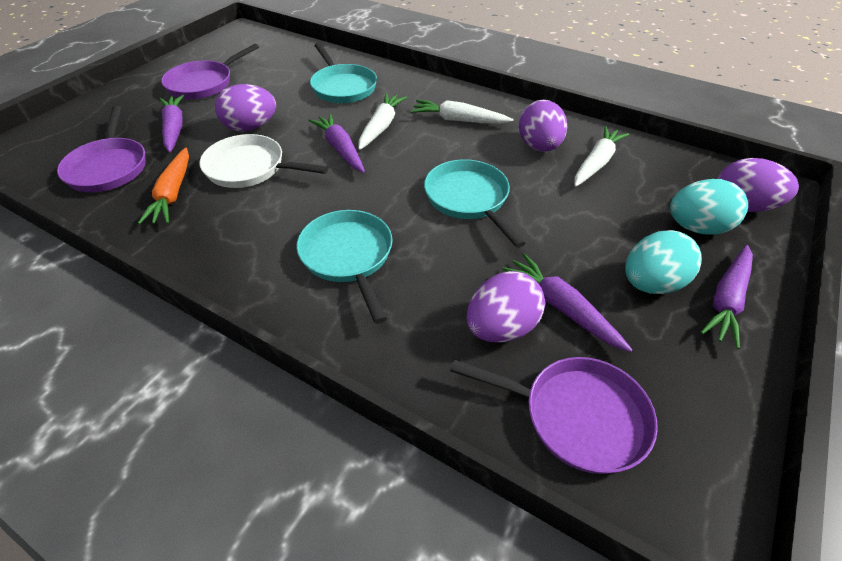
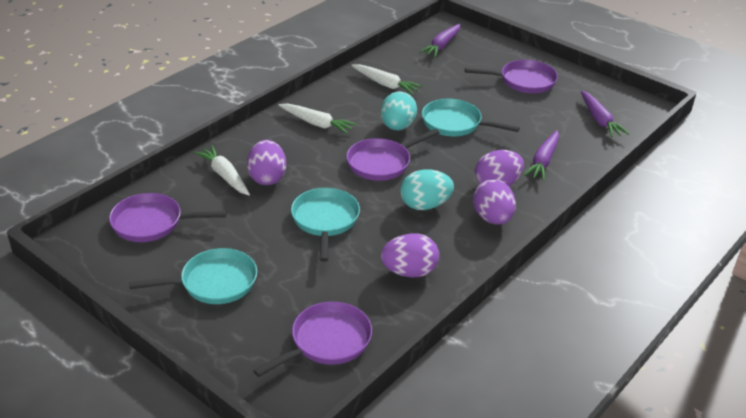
orange carrot: 1 -> 0
purple carrot: 4 -> 3
purple pan: 3 -> 4
white pan: 1 -> 0

